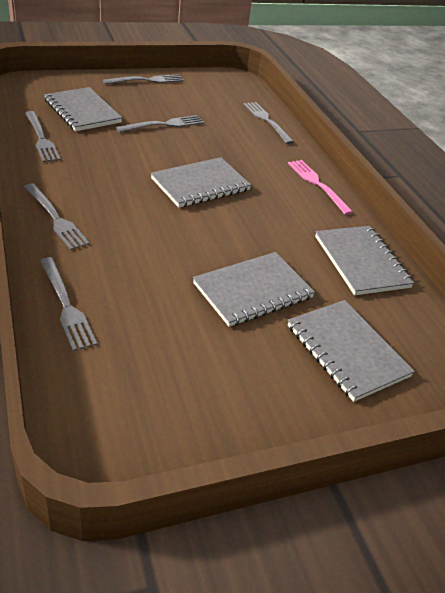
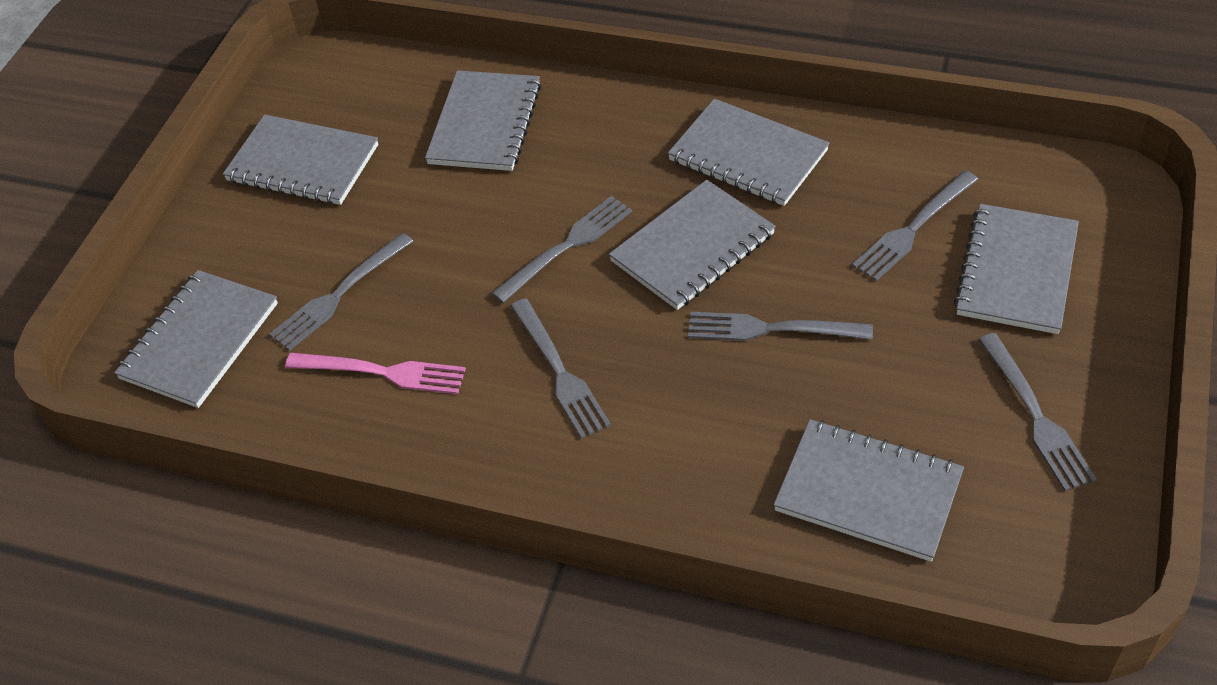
grey notebook: 5 -> 7

